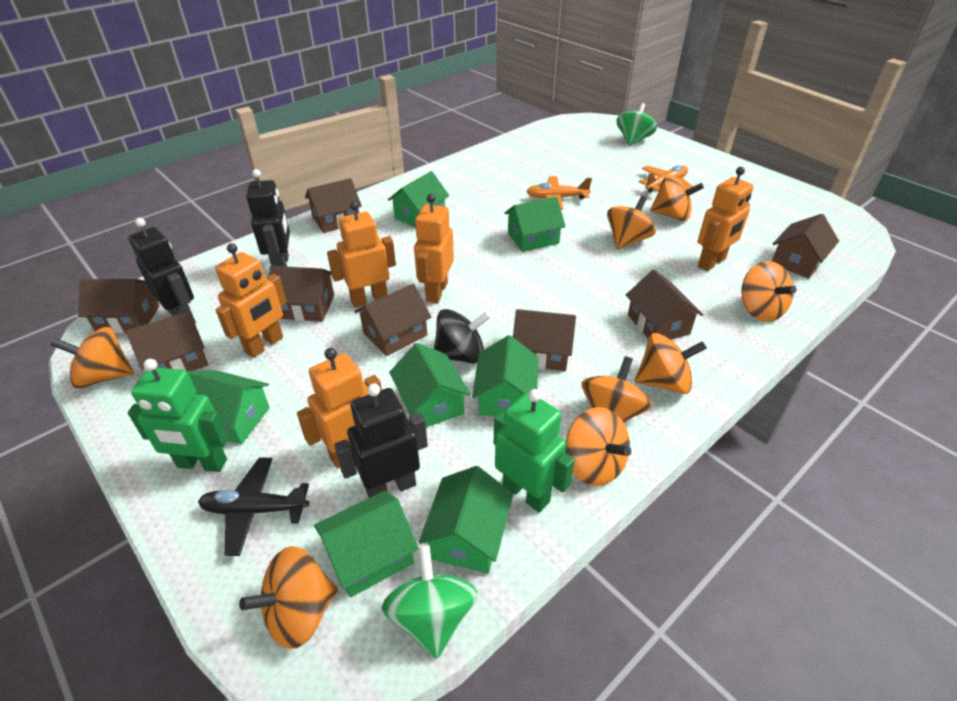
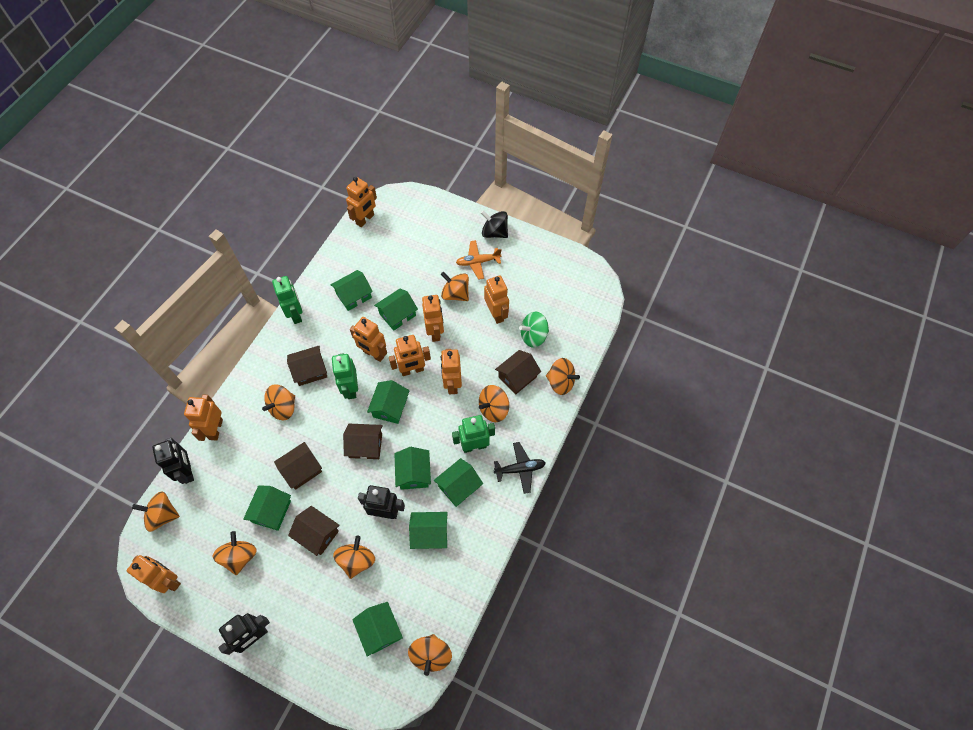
brown house: 8 -> 5
green house: 7 -> 8
green robot: 2 -> 3
green spinning top: 2 -> 1
orange plane: 2 -> 1
orange robot: 5 -> 8

